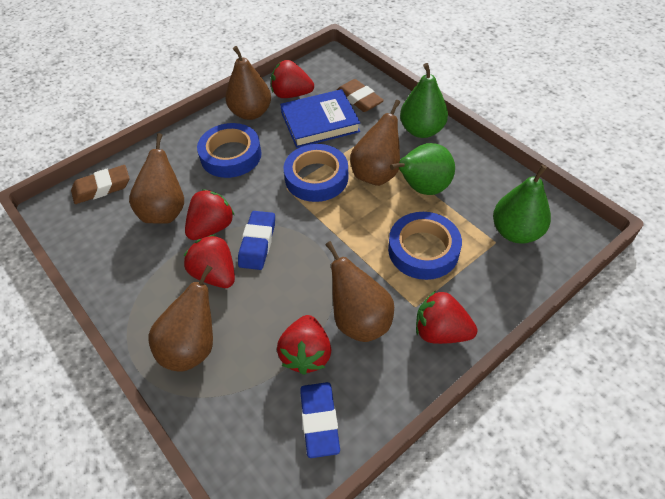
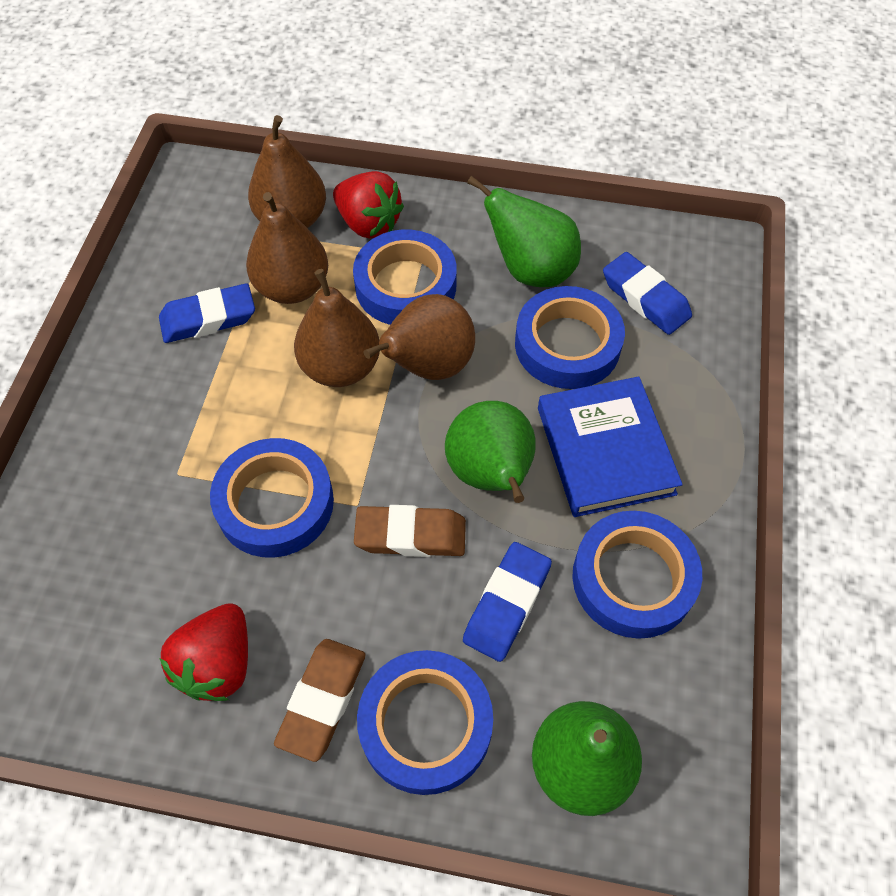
blue eraser: 2 -> 3
blue tape: 3 -> 5
brown pear: 5 -> 4
red strawberry: 5 -> 2

